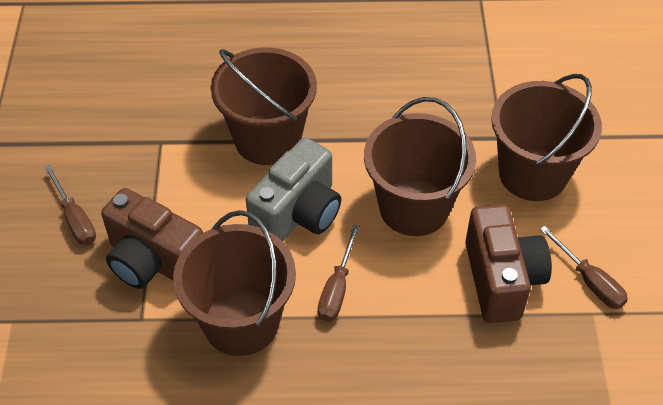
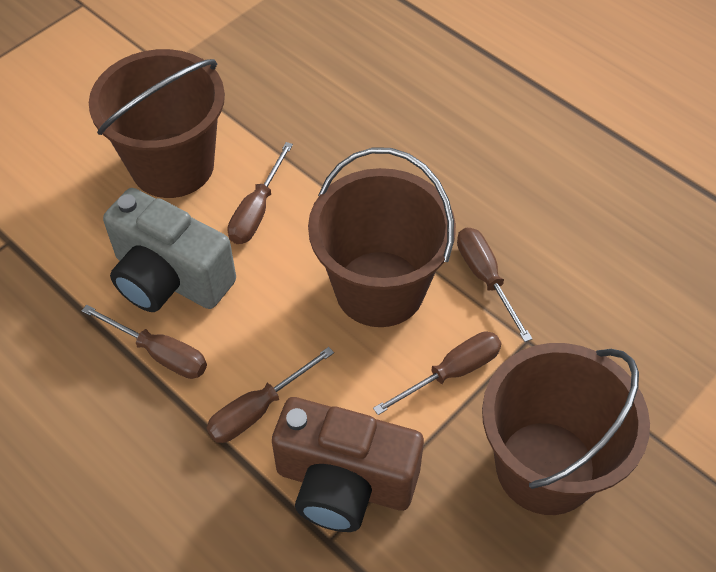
brown bucket: 4 -> 3
brown camera: 2 -> 1
brown screwdriver: 3 -> 5

